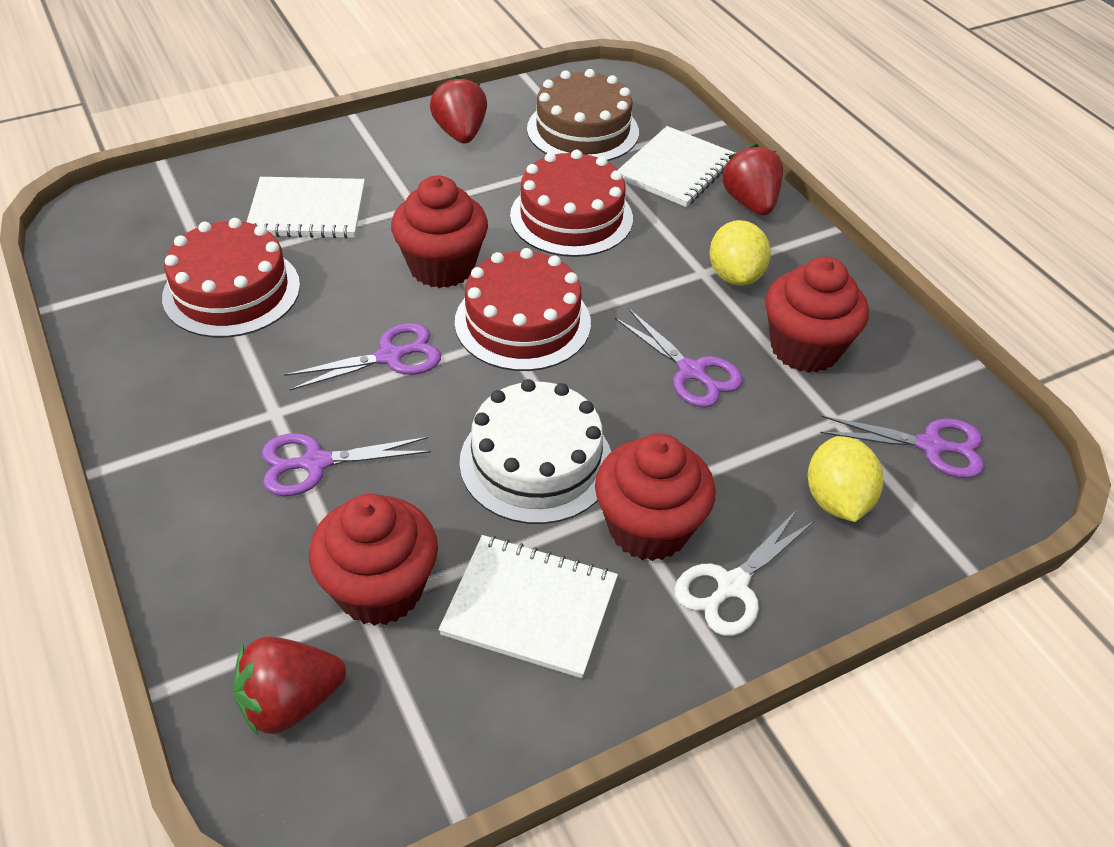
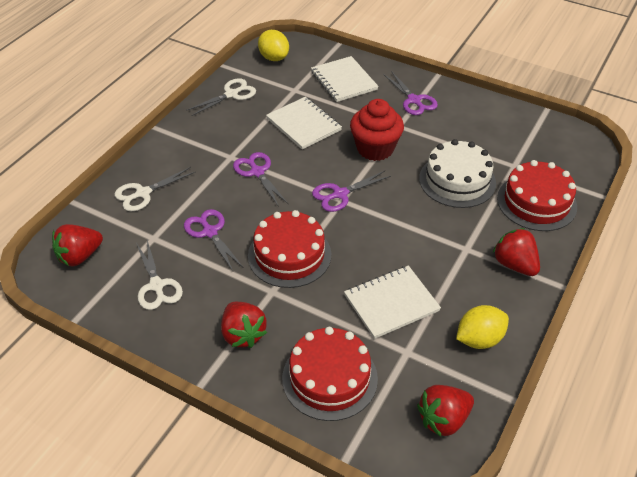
brown cake: 1 -> 0
red cupcake: 4 -> 1
red strawberry: 3 -> 4
white scissors: 1 -> 3

